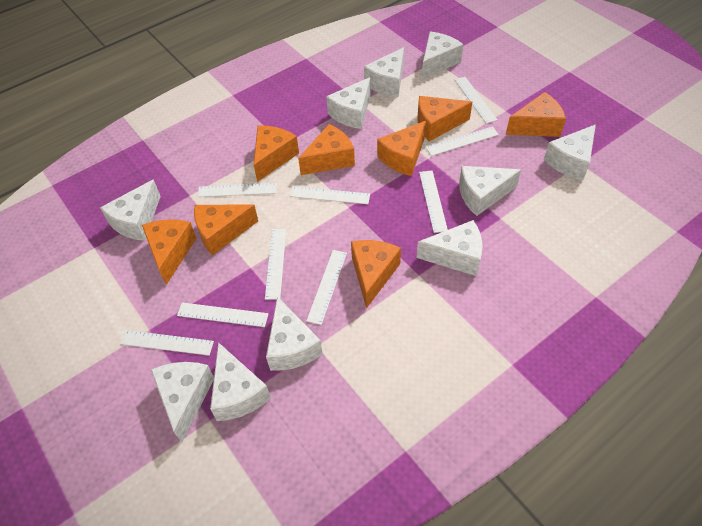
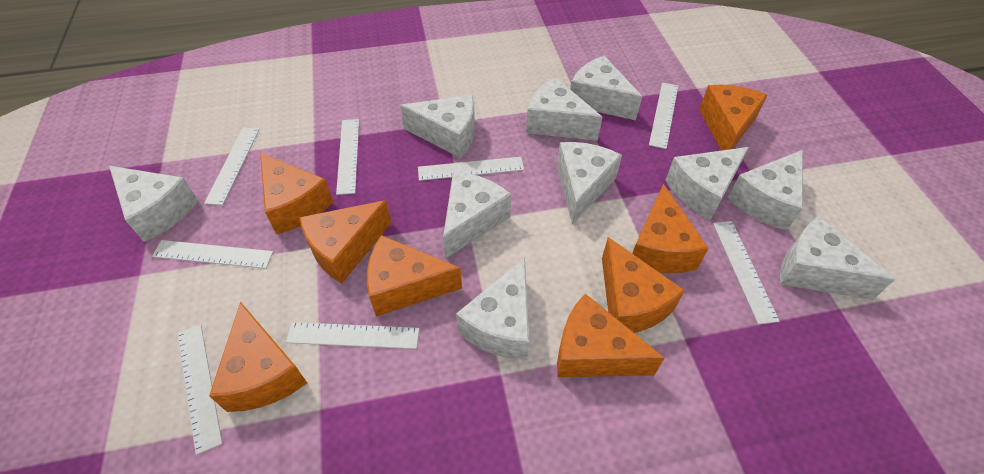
white ruler: 9 -> 8

